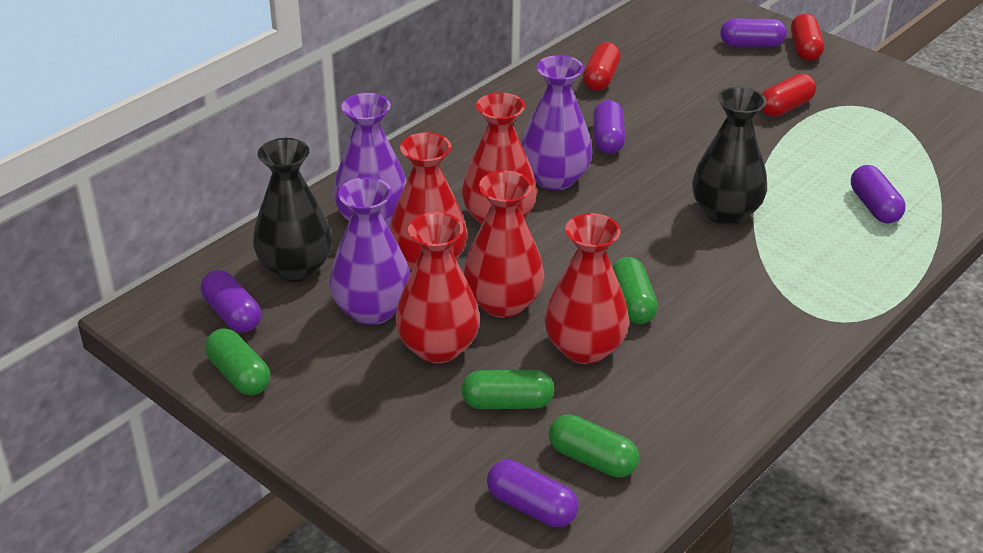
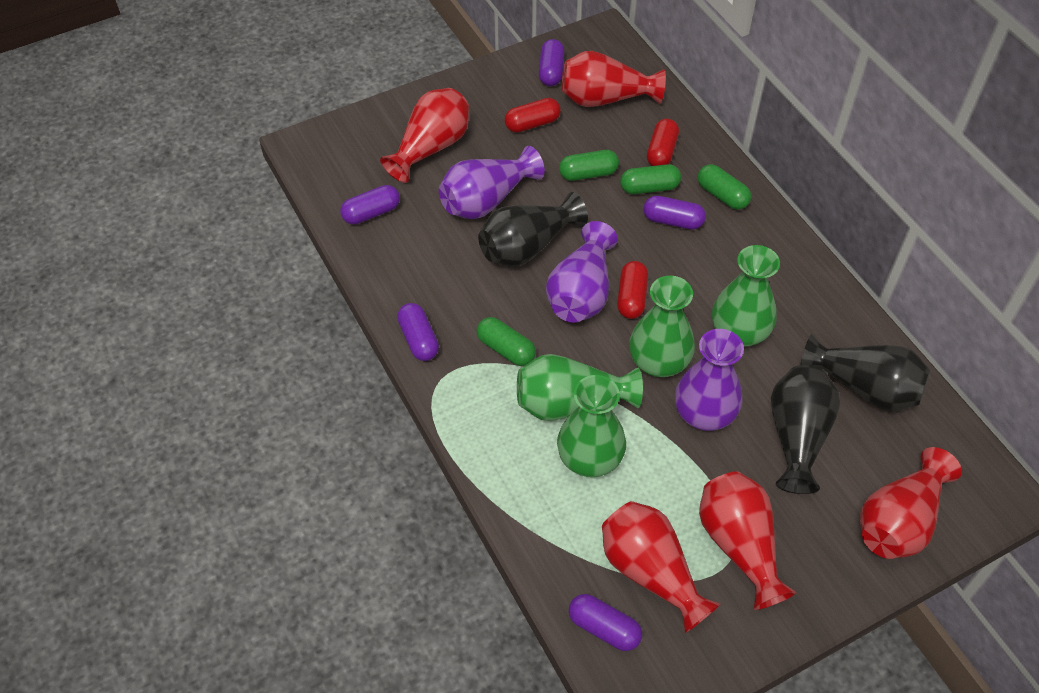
black vase: 2 -> 3
green vase: 0 -> 4

